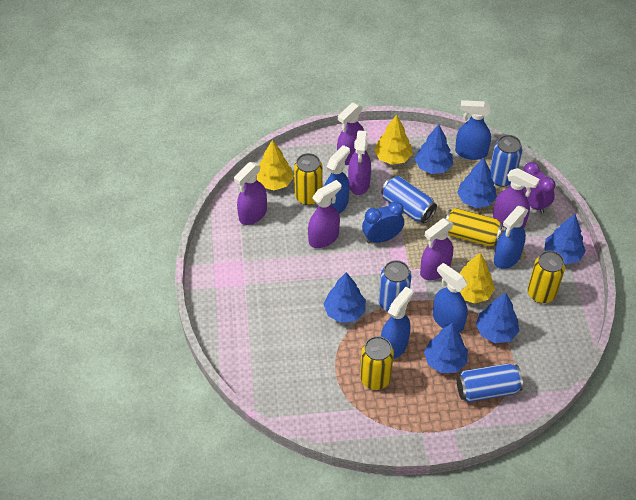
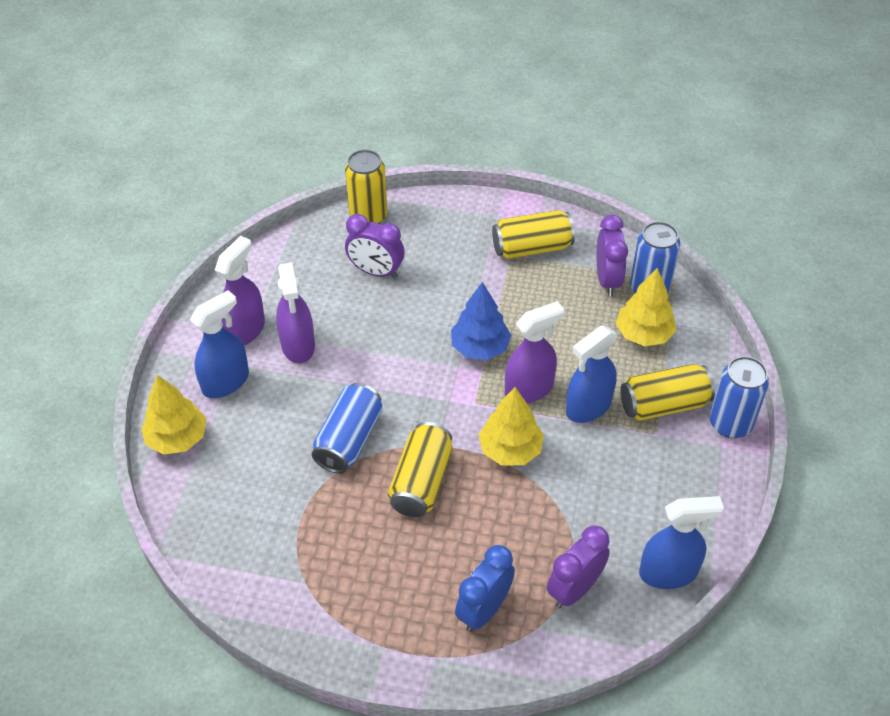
blue can: 4 -> 3
blue spray bottle: 5 -> 3
blue tree: 6 -> 1
purple clock: 1 -> 3
purple spray bottle: 6 -> 3

